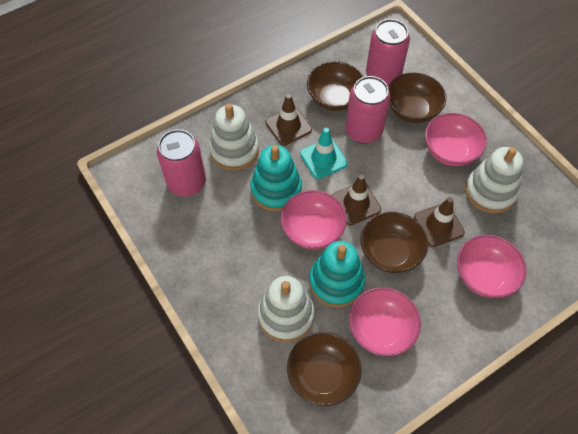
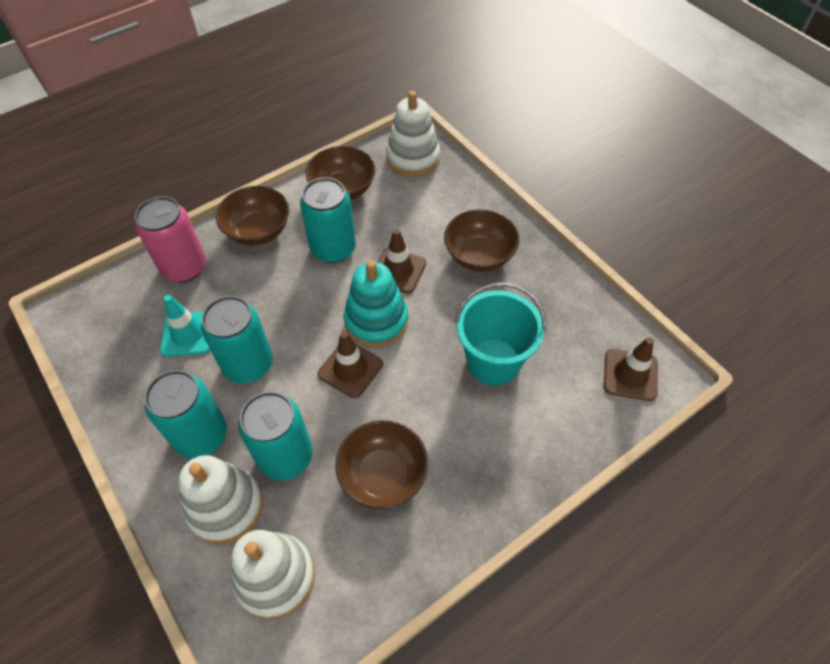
pink bowl: 4 -> 0
pink can: 3 -> 1
turquoise bucket: 0 -> 1
turquoise can: 0 -> 4
turquoise stacking toy: 2 -> 1

